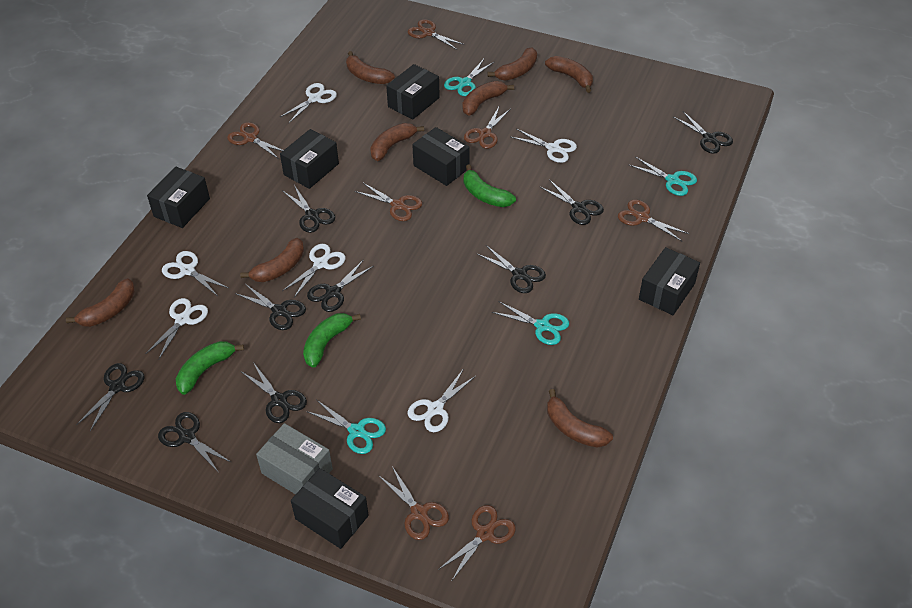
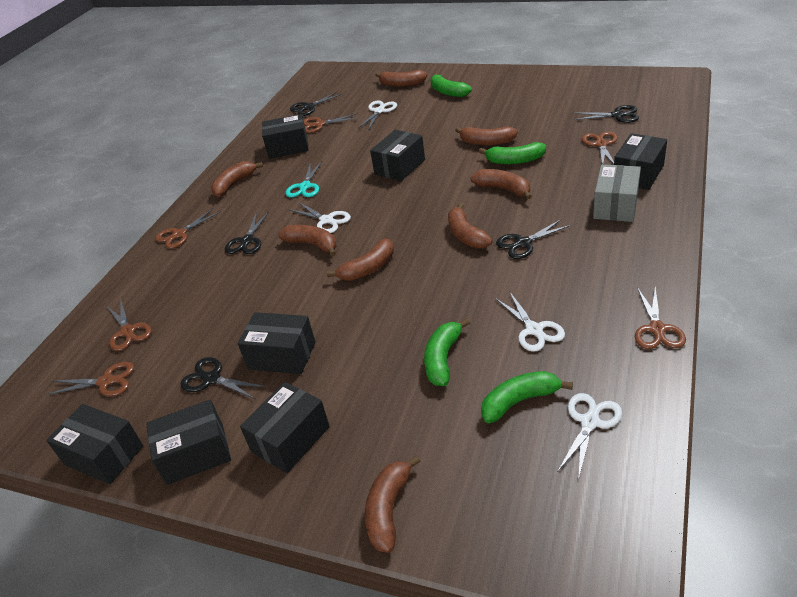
black box: 6 -> 7
black scissors: 9 -> 5
brown scissors: 7 -> 6
green banana: 3 -> 4
turquoise scissors: 4 -> 1
white scissors: 6 -> 4

